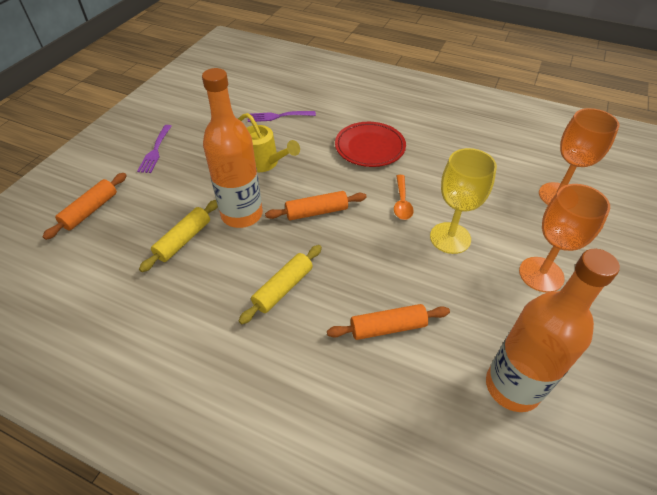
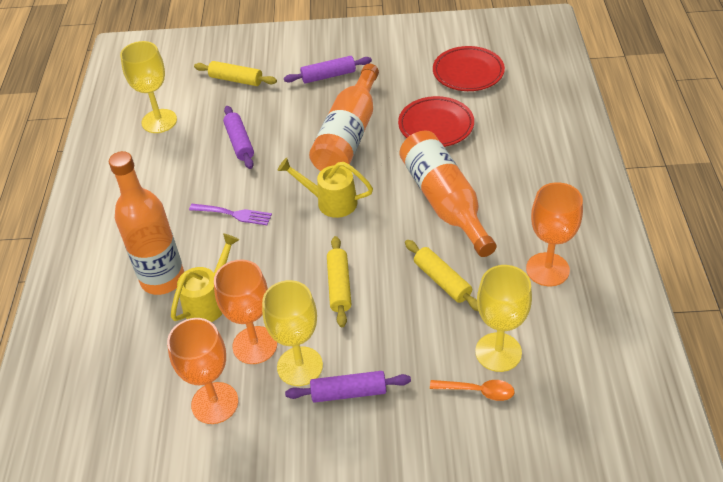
orange bottle: 2 -> 3
orange goblet: 2 -> 3
orange rolling pin: 3 -> 0
purple fork: 2 -> 1
purple rolling pin: 0 -> 3
red plate: 1 -> 2
yellow goblet: 1 -> 3
yellow rolling pin: 2 -> 3
yellow watering can: 1 -> 2

